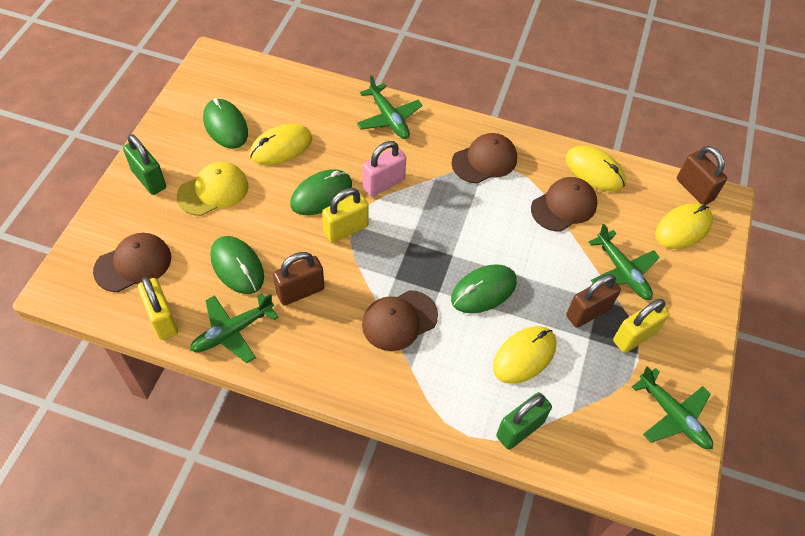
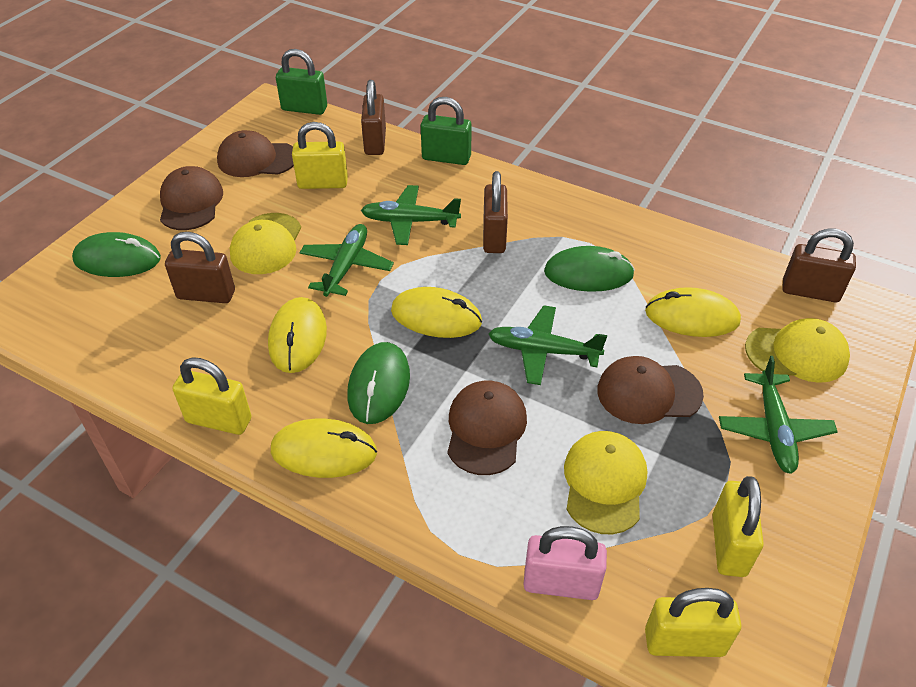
brown padlock: 3 -> 4
green mouse: 4 -> 3
yellow cap: 1 -> 3
yellow padlock: 3 -> 4

